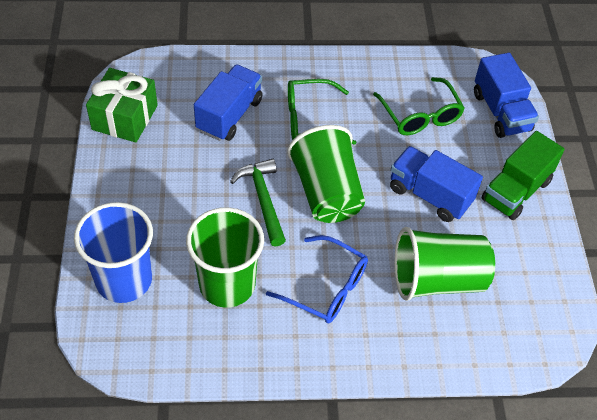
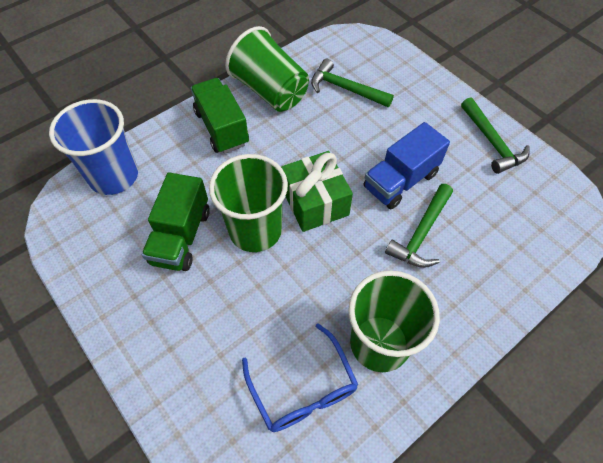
blue truck: 3 -> 1
green glasses: 2 -> 0
green hammer: 1 -> 3
green truck: 1 -> 2

